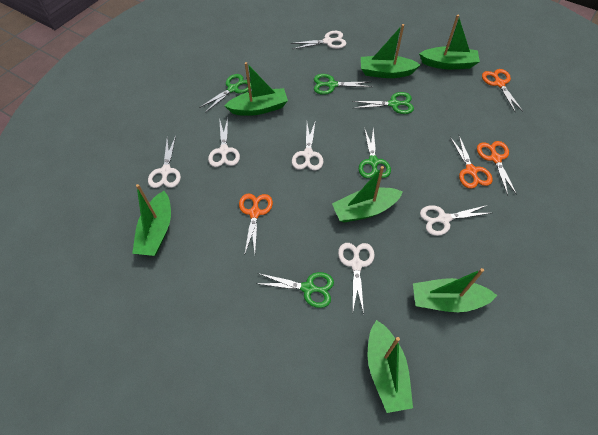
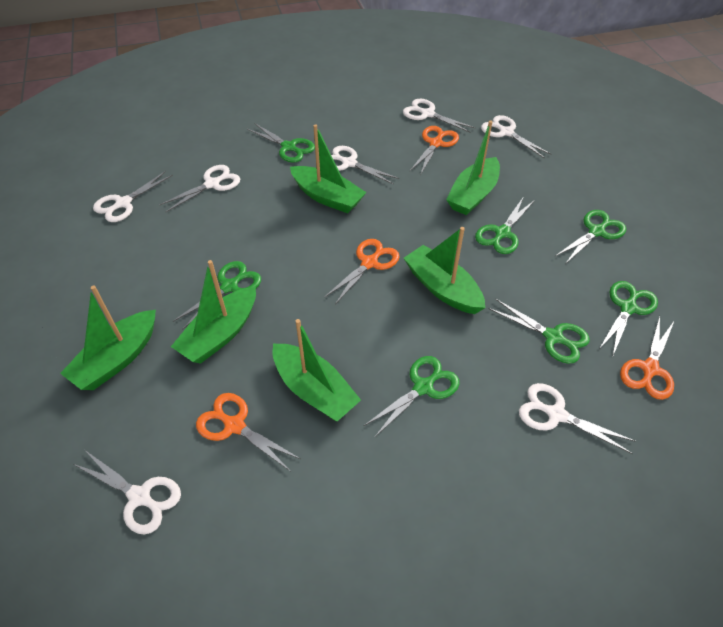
green boat: 7 -> 6
green scissors: 5 -> 7
white scissors: 6 -> 7

